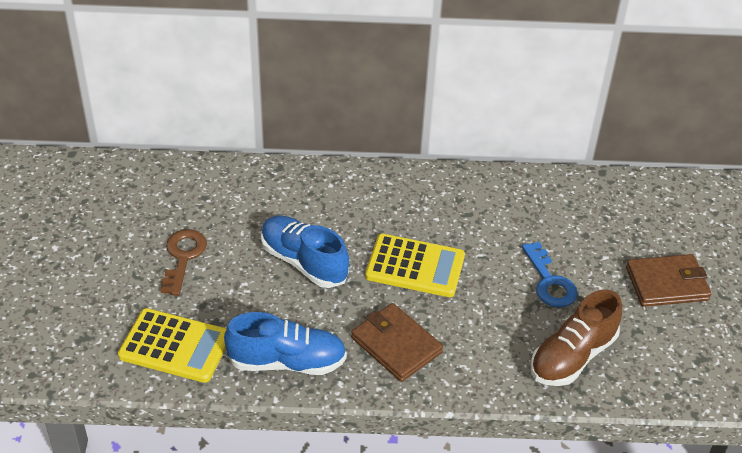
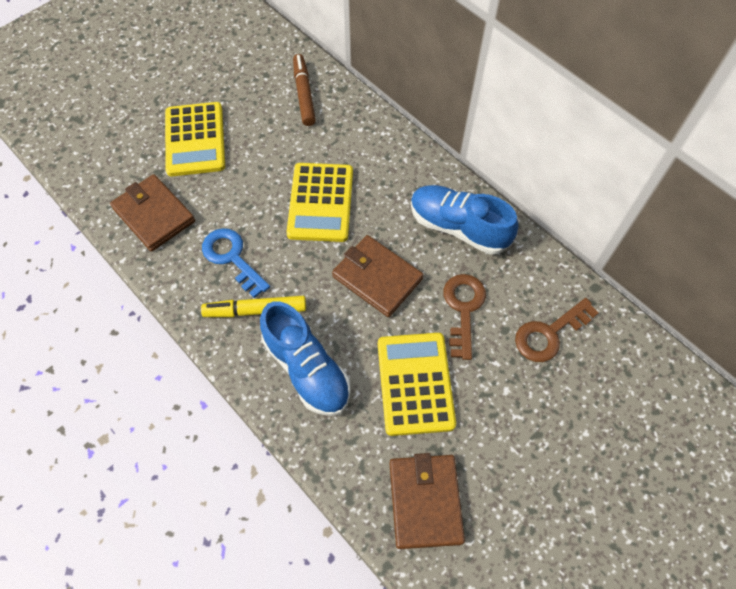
brown key: 1 -> 2
brown marker: 0 -> 1
brown shoe: 1 -> 0
brown wallet: 2 -> 3
yellow calculator: 2 -> 3
yellow marker: 0 -> 1

